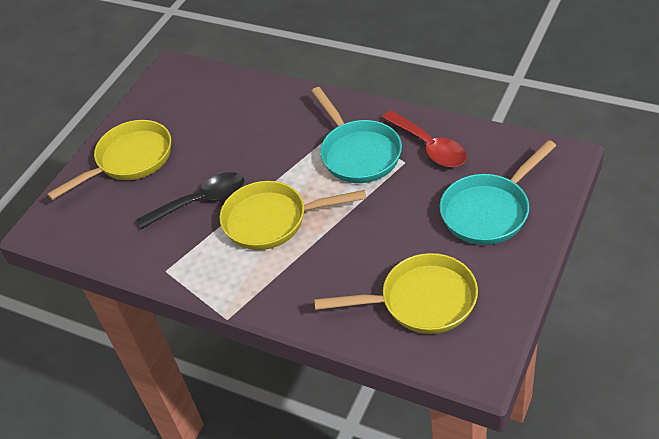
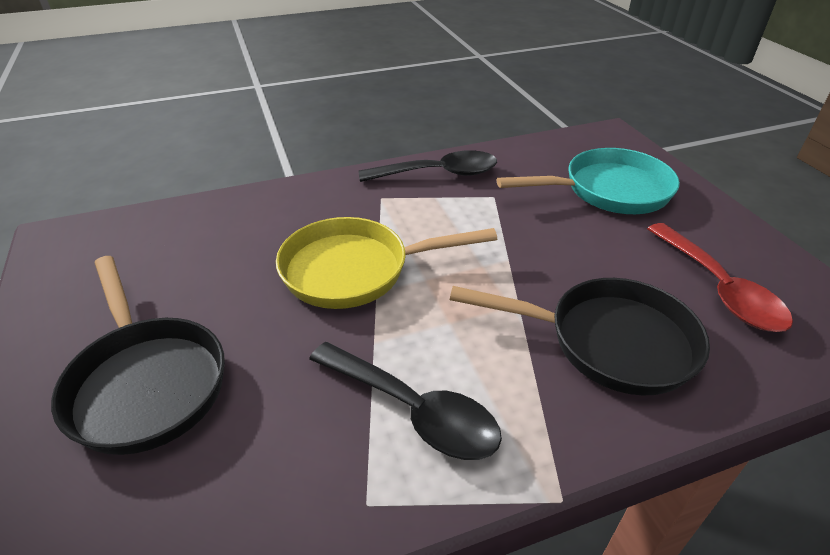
black pan: 0 -> 2
black spoon: 1 -> 2
turquoise pan: 2 -> 1
yellow pan: 3 -> 1

